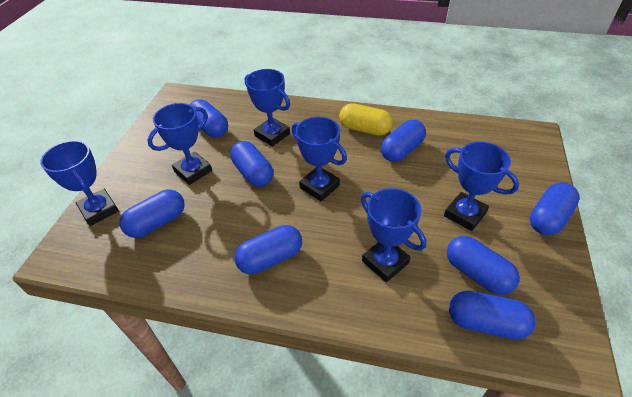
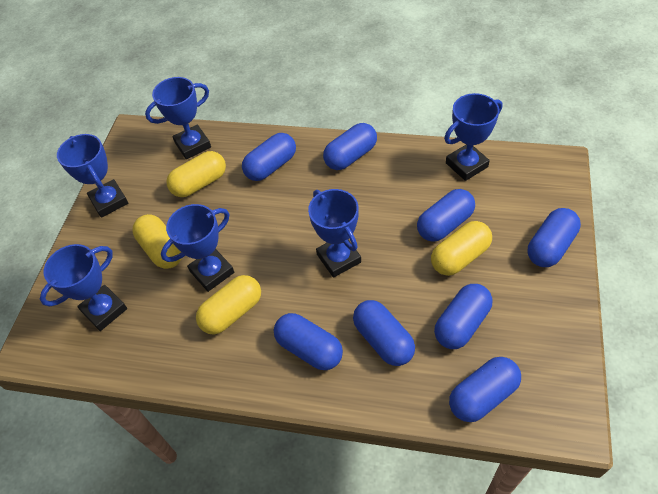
yellow capsule: 1 -> 4

